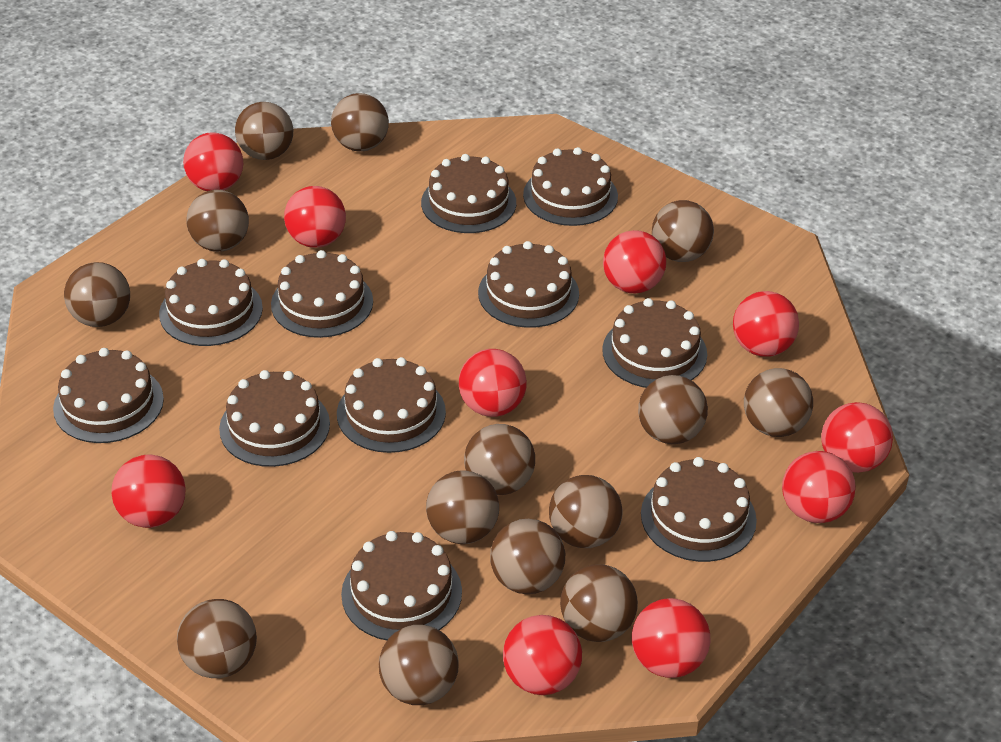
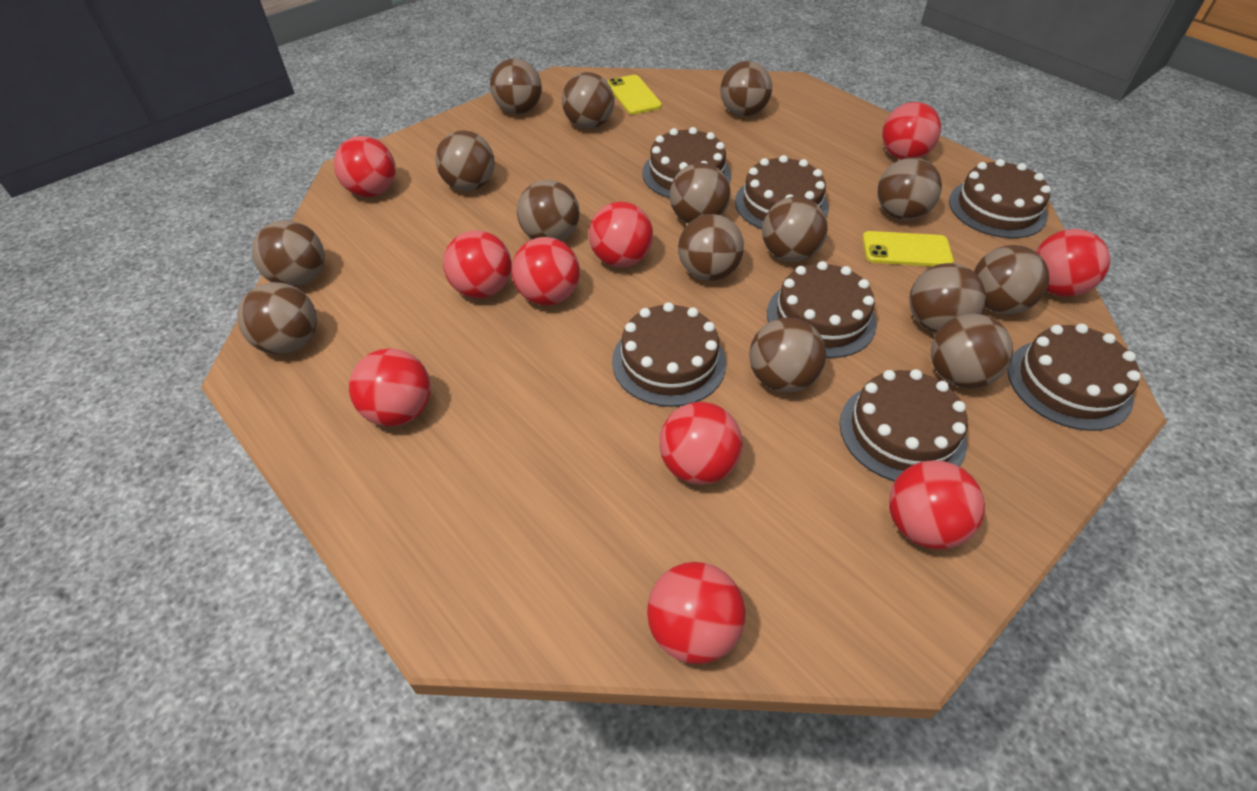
brown ball: 14 -> 15
brown cake: 11 -> 7
yellow phone: 0 -> 2

